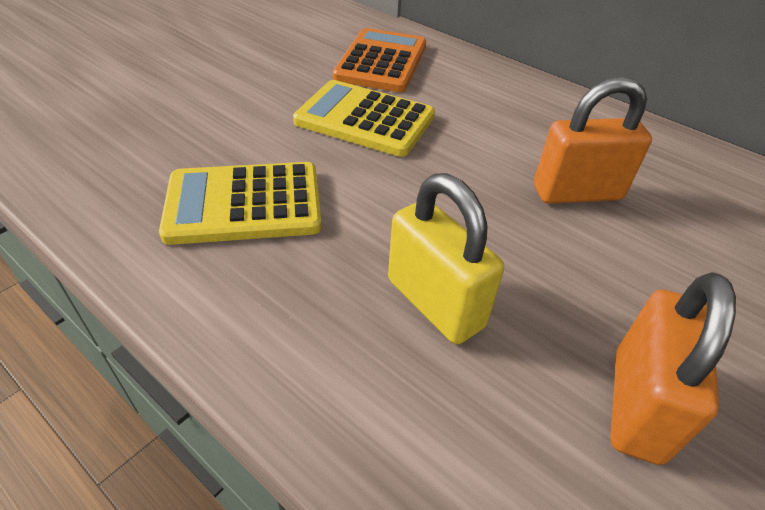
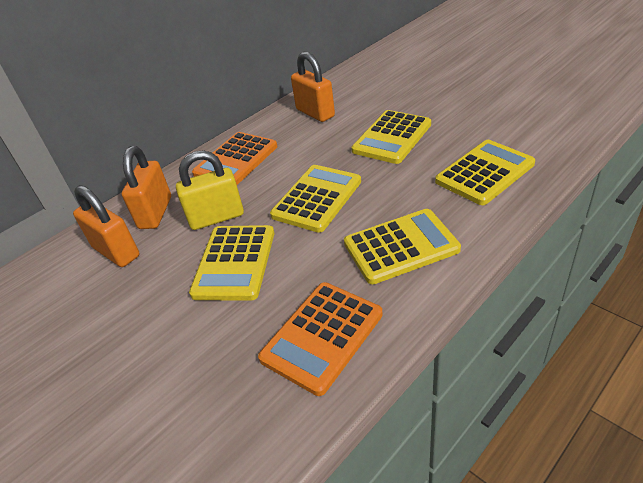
orange calculator: 1 -> 2
orange padlock: 2 -> 3
yellow calculator: 2 -> 5

